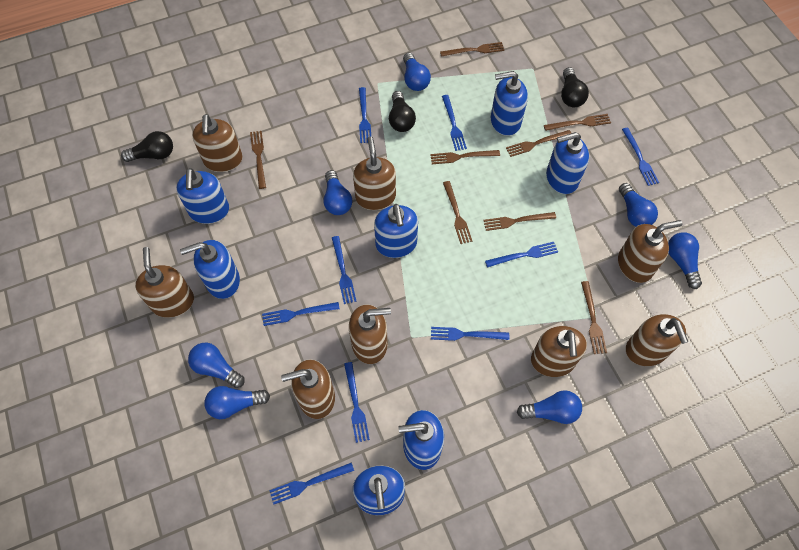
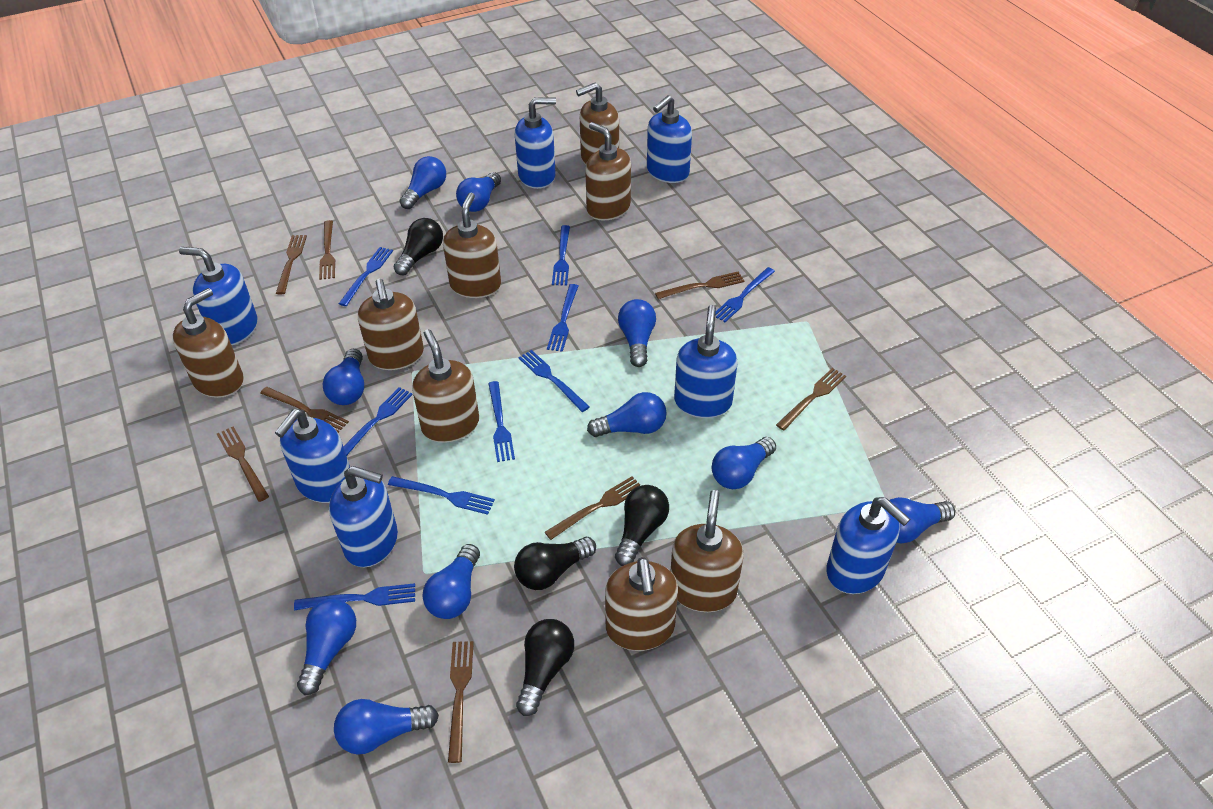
black light bulb: 3 -> 4
blue light bulb: 7 -> 10

